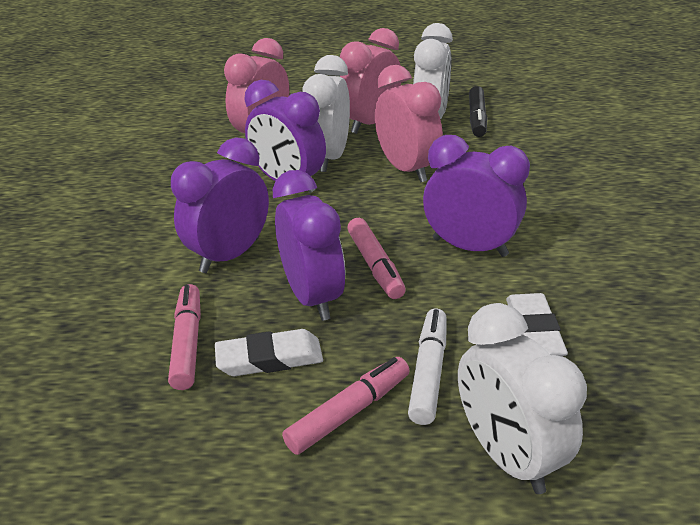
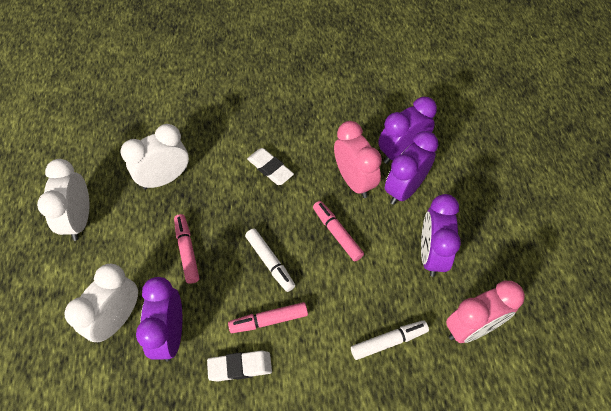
black marker: 1 -> 0
pink clock: 3 -> 2
white marker: 1 -> 2

